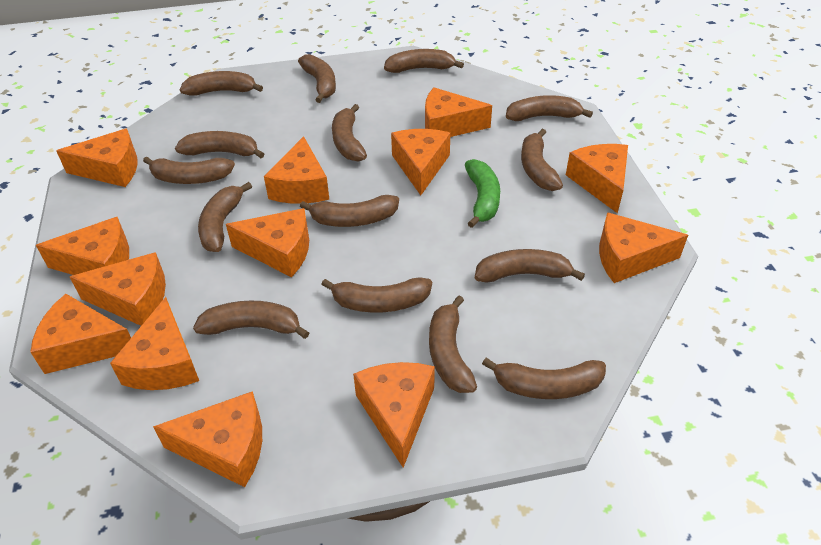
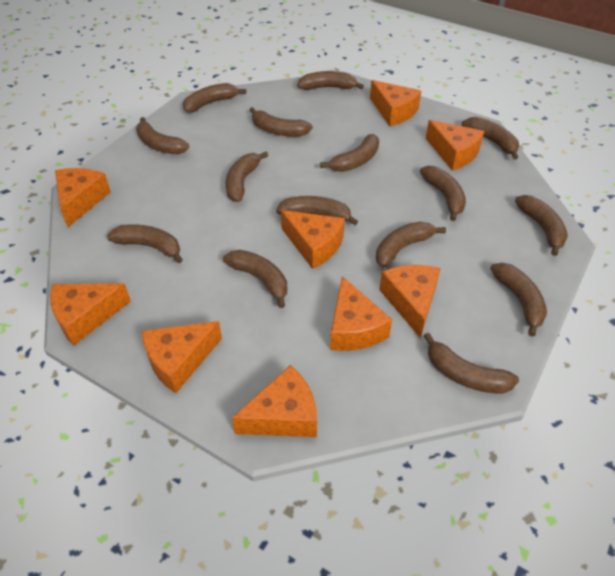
green banana: 1 -> 0
orange cheese: 13 -> 9

